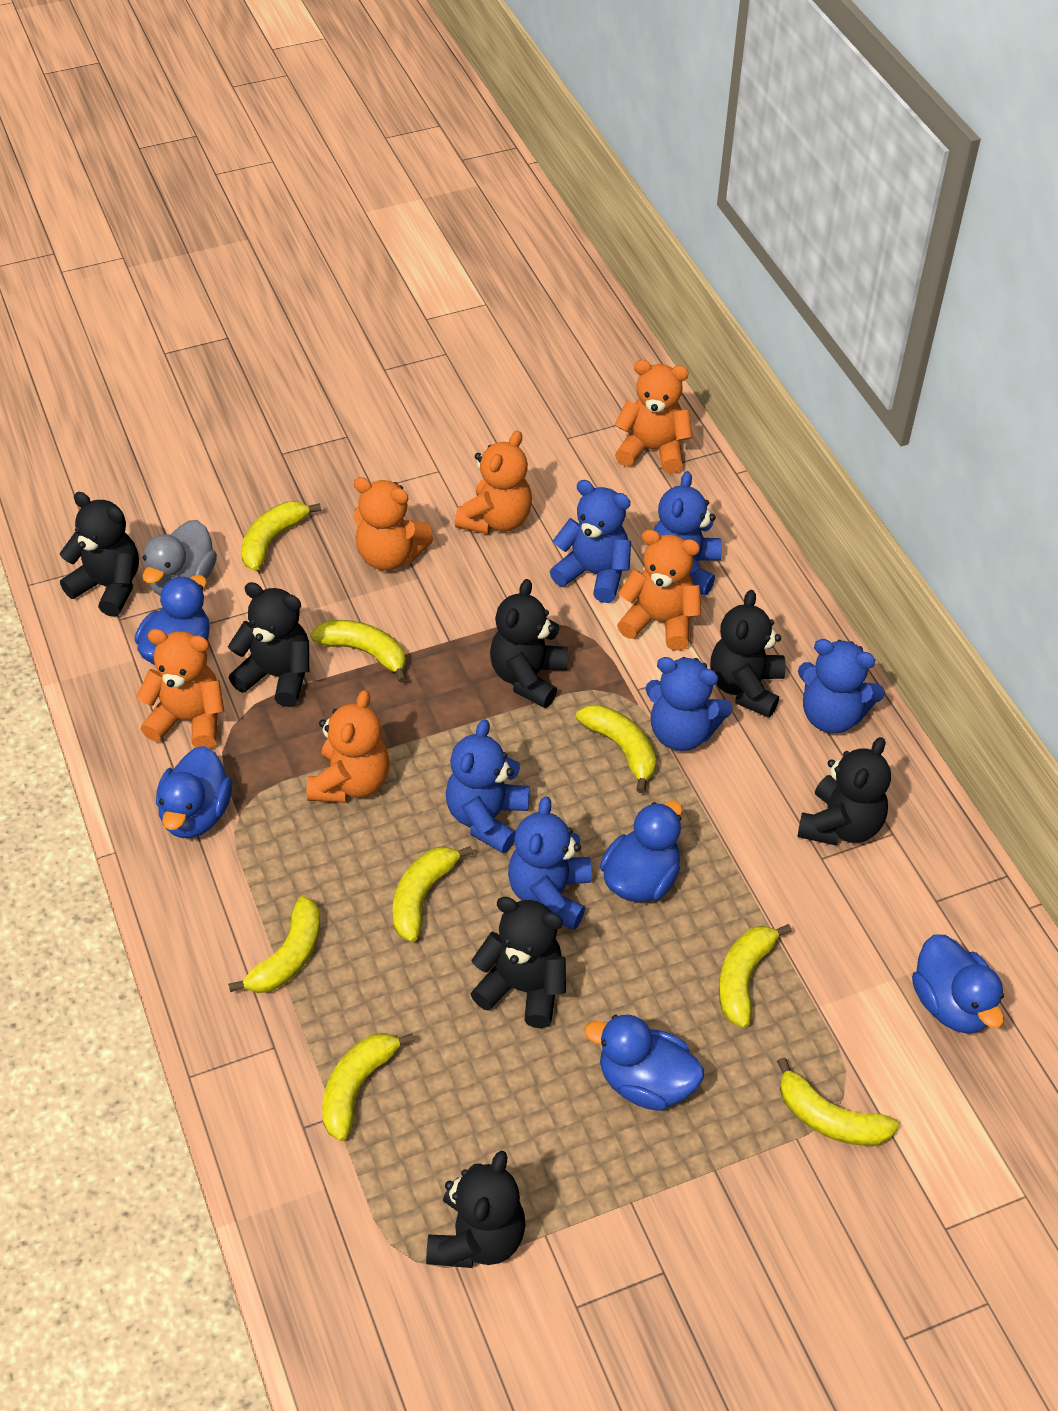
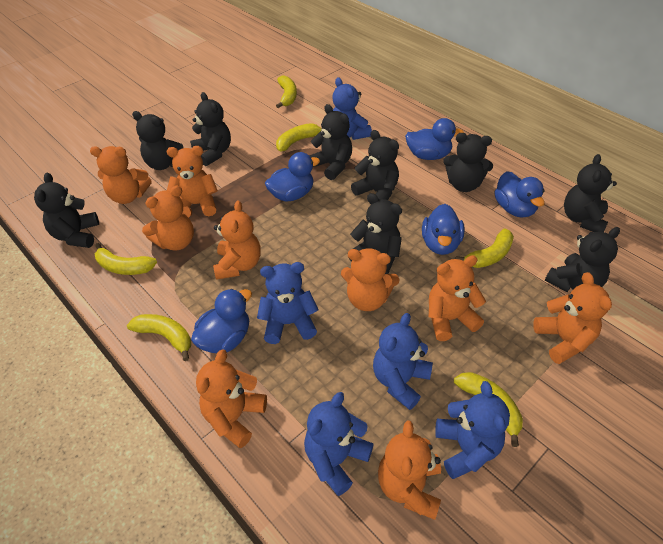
black teddy bear: 7 -> 9
blue teddy bear: 6 -> 5
grey duck: 1 -> 0
orange teddy bear: 6 -> 9
yellow banana: 8 -> 6

